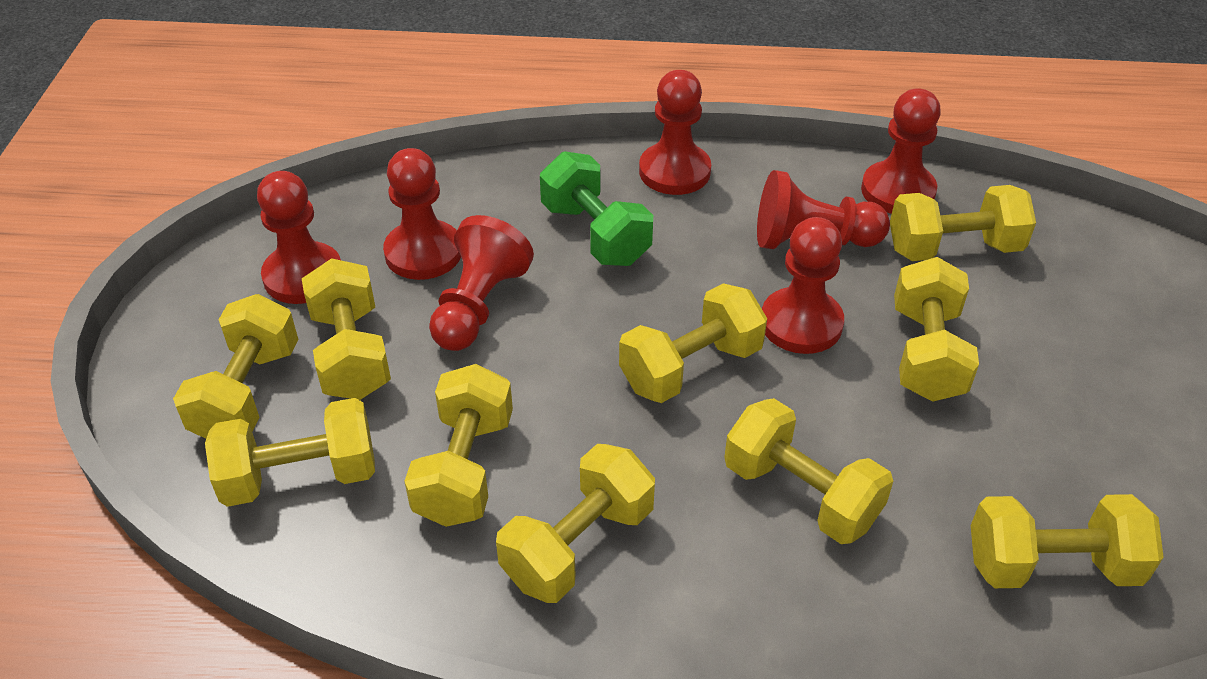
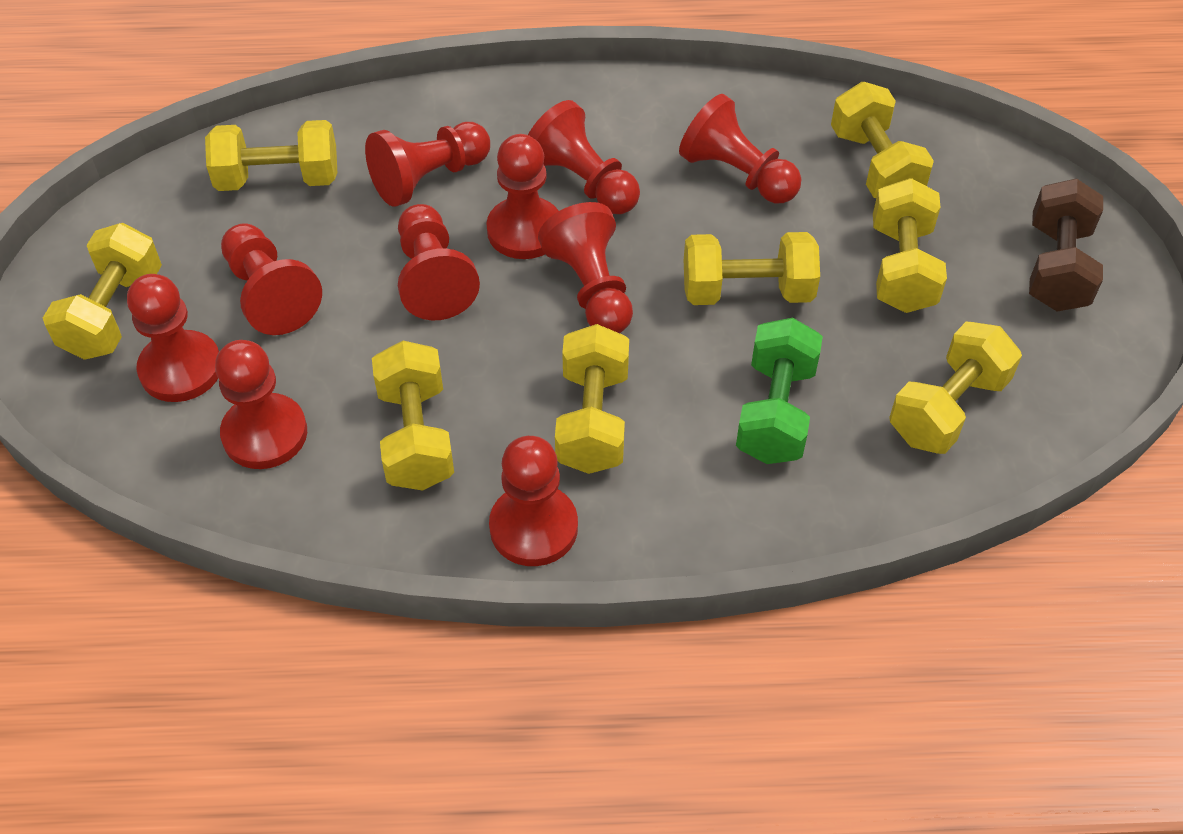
brown dumbbell: 0 -> 1
red pawn: 7 -> 10
yellow dumbbell: 10 -> 8

